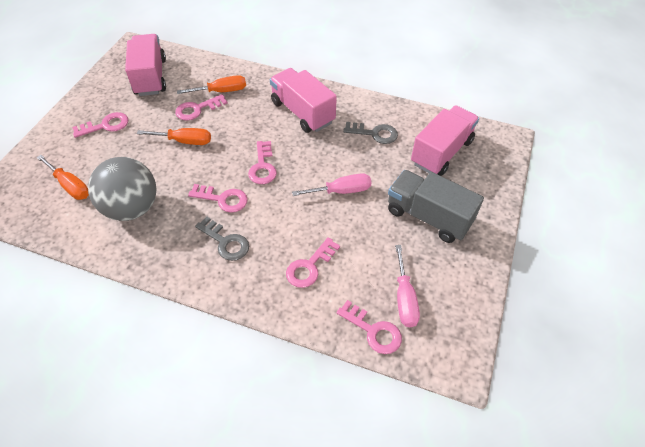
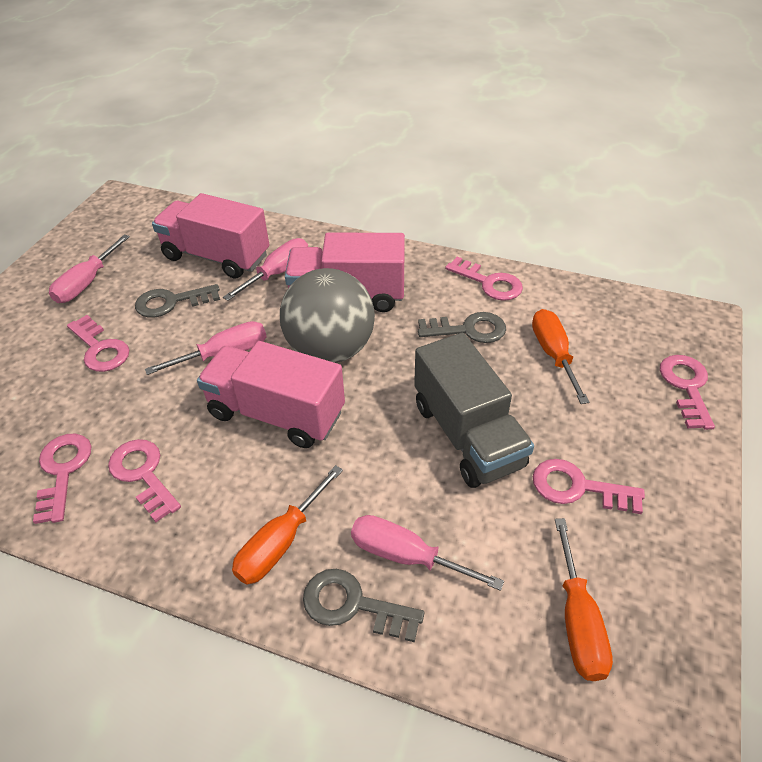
grey key: 2 -> 3
pink screwdriver: 2 -> 4

